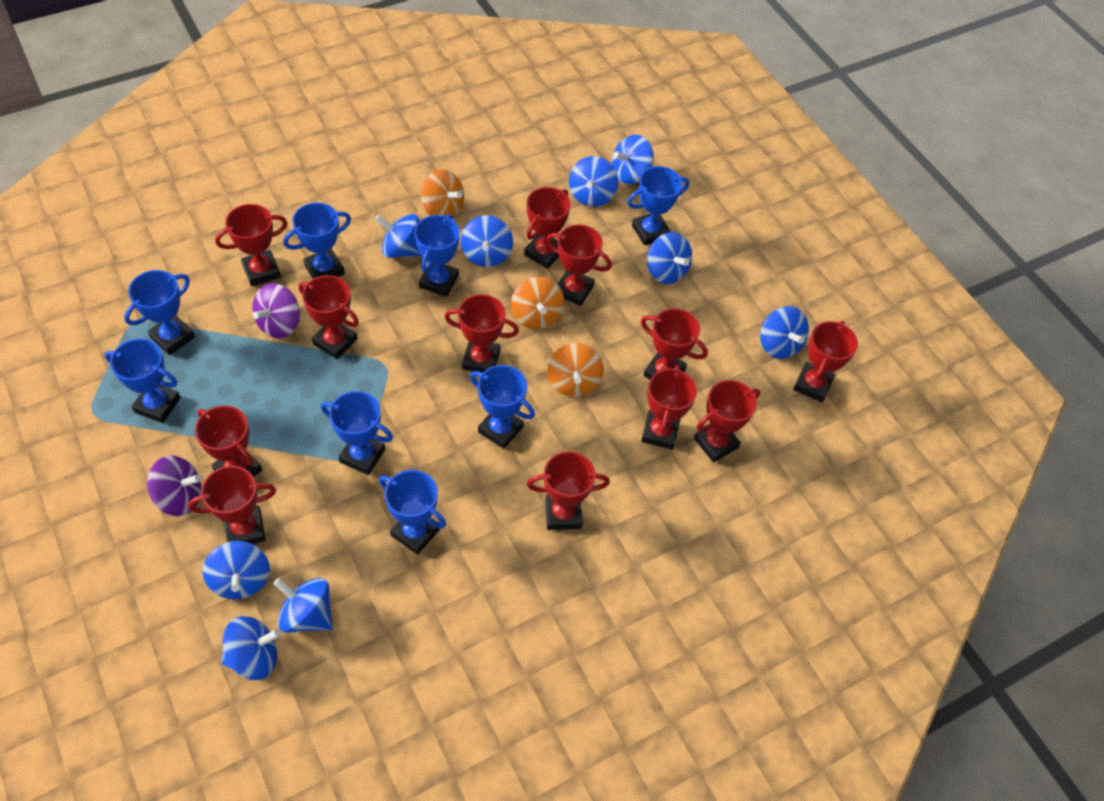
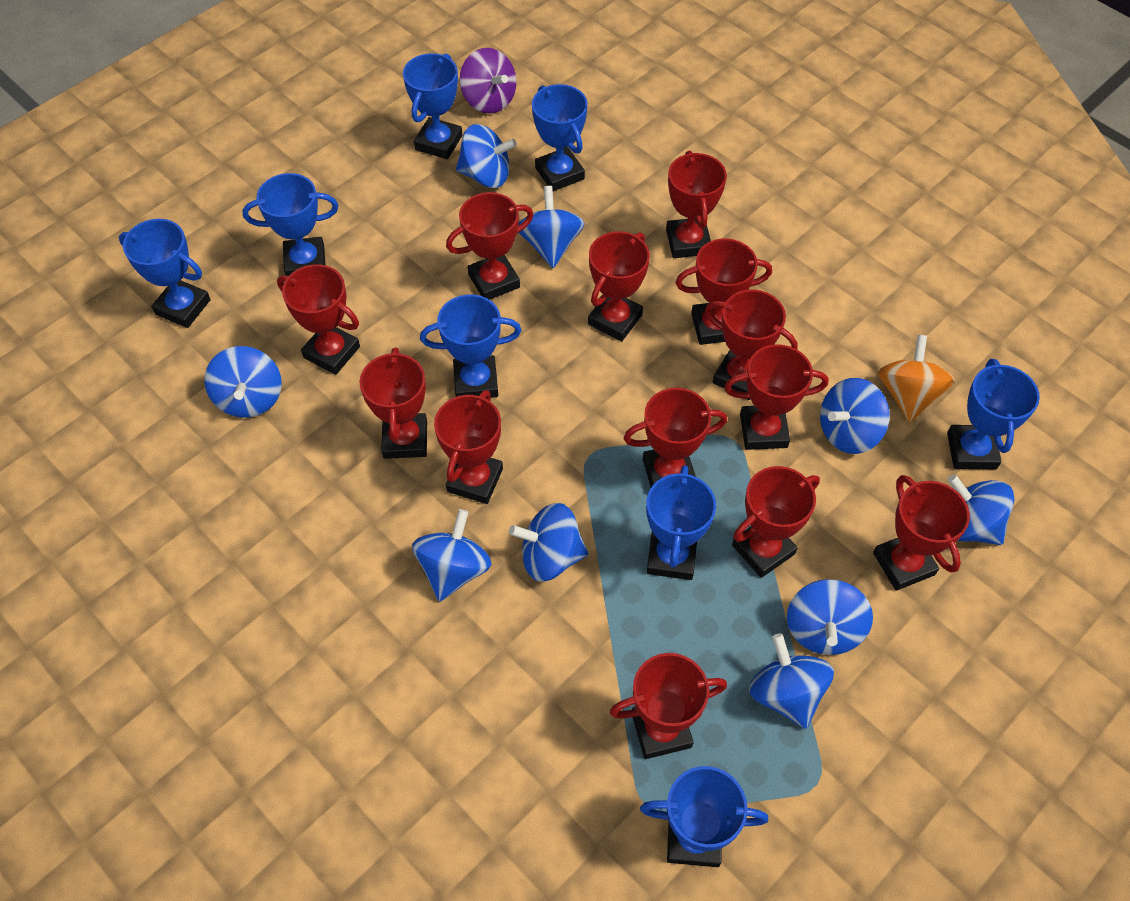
orange spinning top: 3 -> 1
purple spinning top: 2 -> 1
red trophy: 12 -> 13

